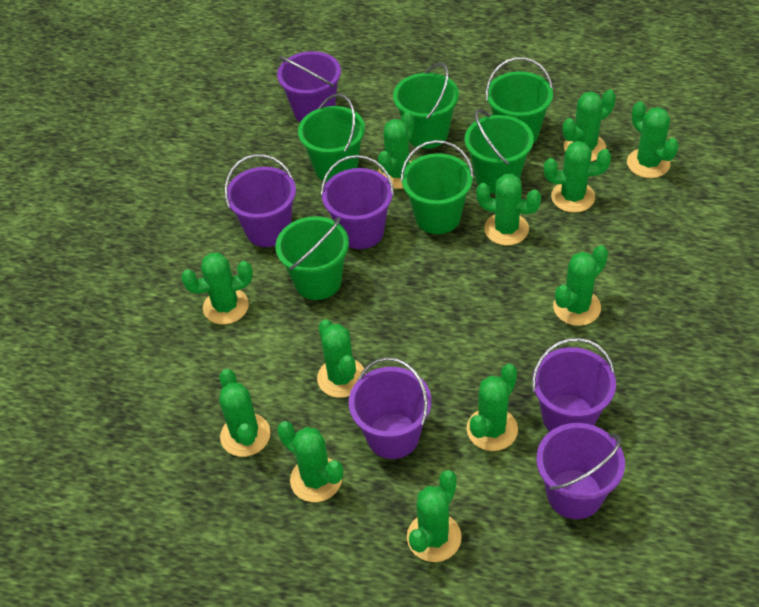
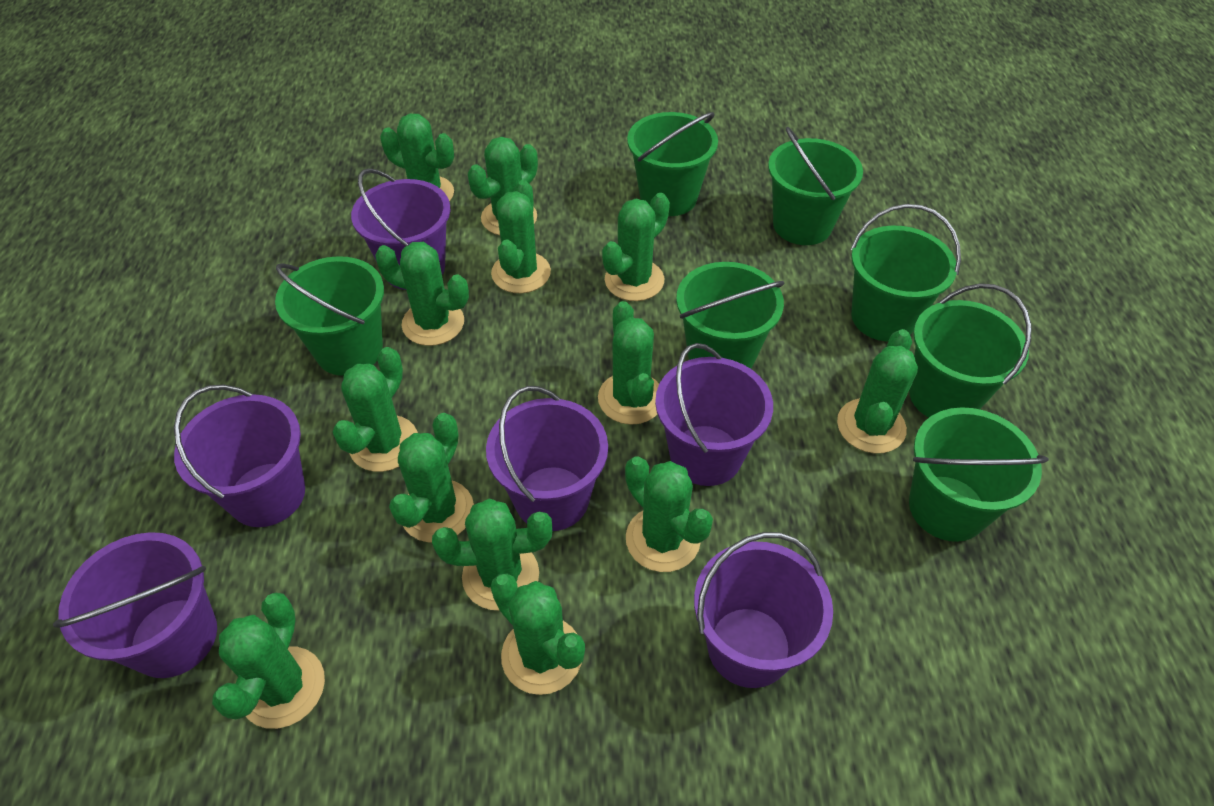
green bucket: 6 -> 7
green cactus: 12 -> 13

